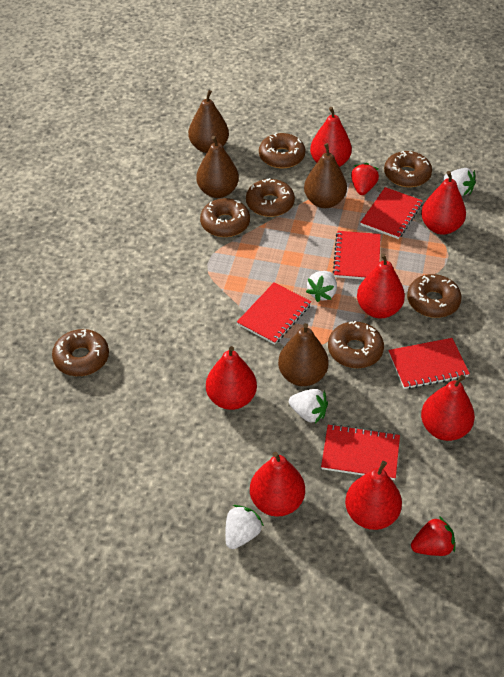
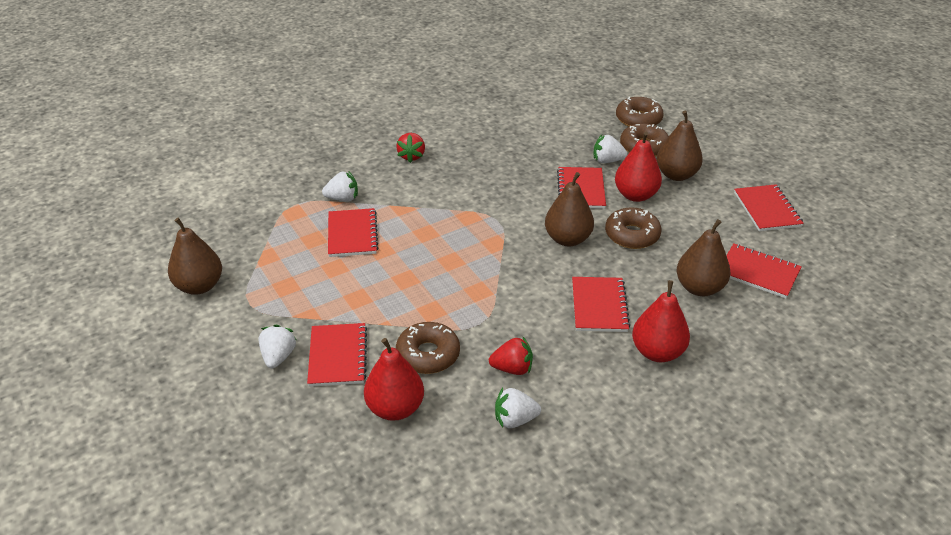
brown donut: 7 -> 4
red notebook: 5 -> 6
red pear: 7 -> 3

